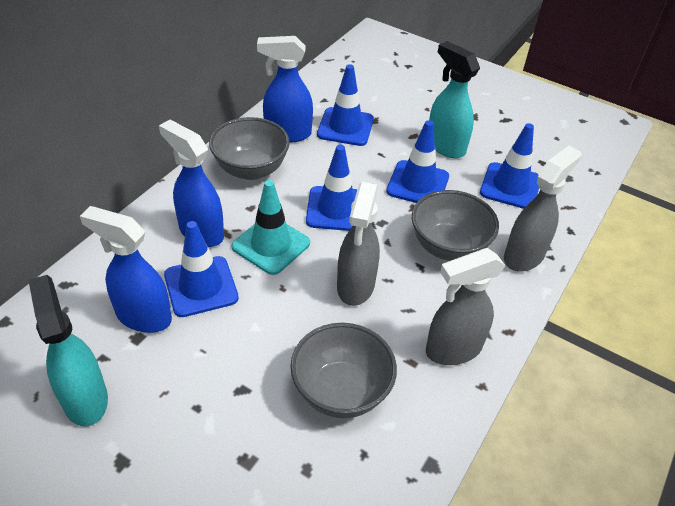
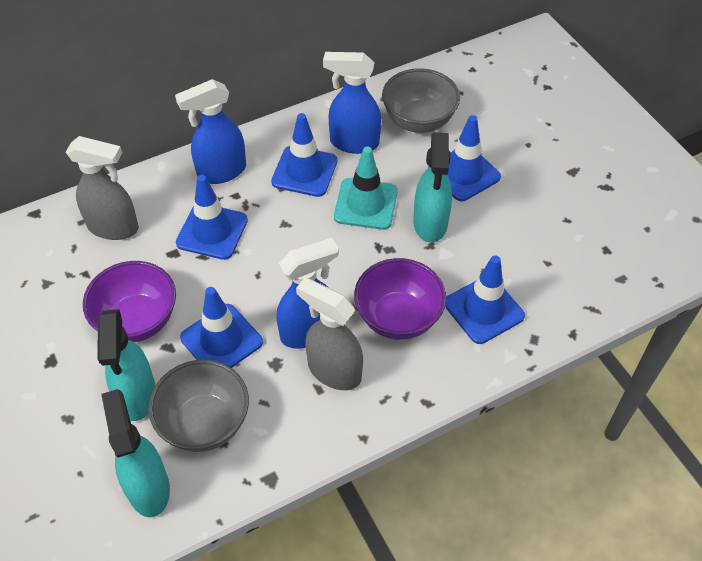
grey bowl: 3 -> 2
grey spray bottle: 3 -> 2
purple bowl: 0 -> 2
turquoise spray bottle: 2 -> 3

